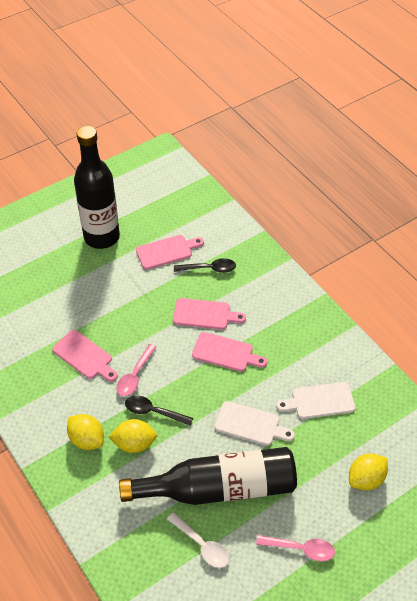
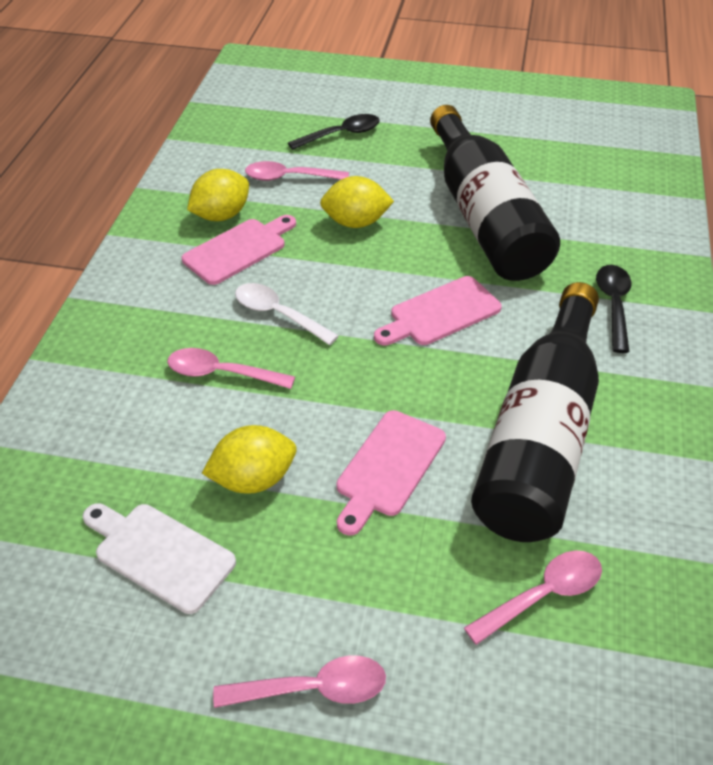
pink cutting board: 4 -> 3
pink spoon: 2 -> 4
white cutting board: 2 -> 1

